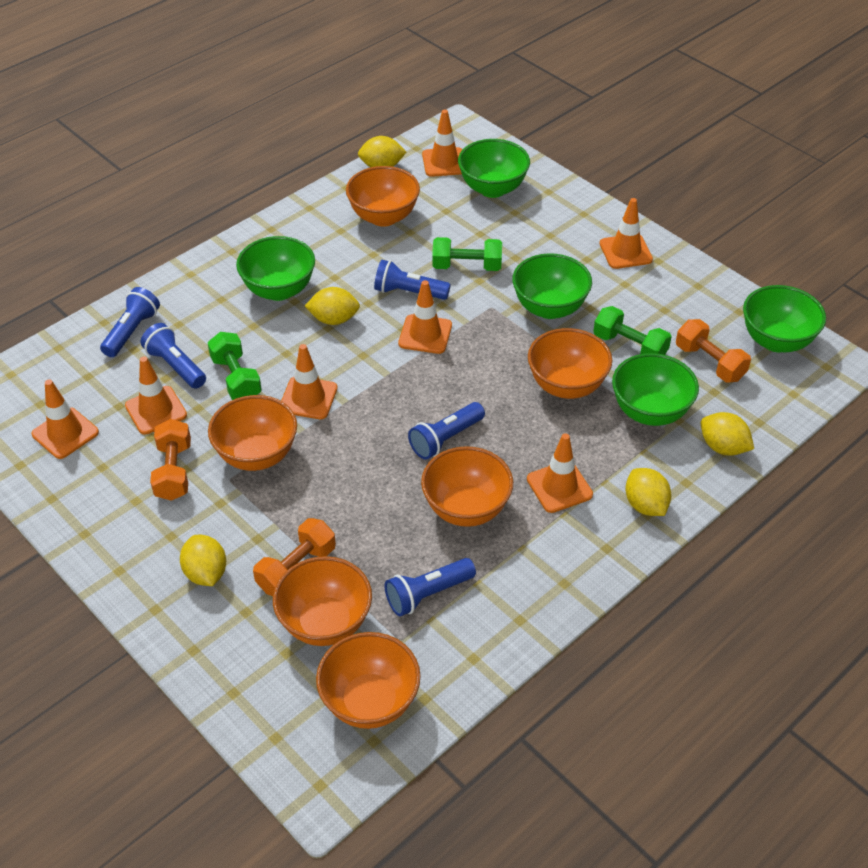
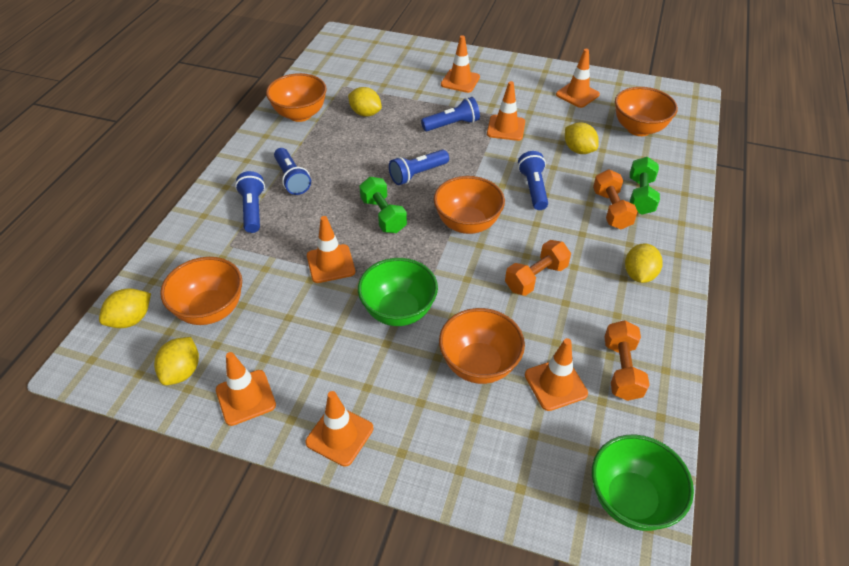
green bowl: 5 -> 2
green dumbbell: 3 -> 2
orange bowl: 6 -> 5

